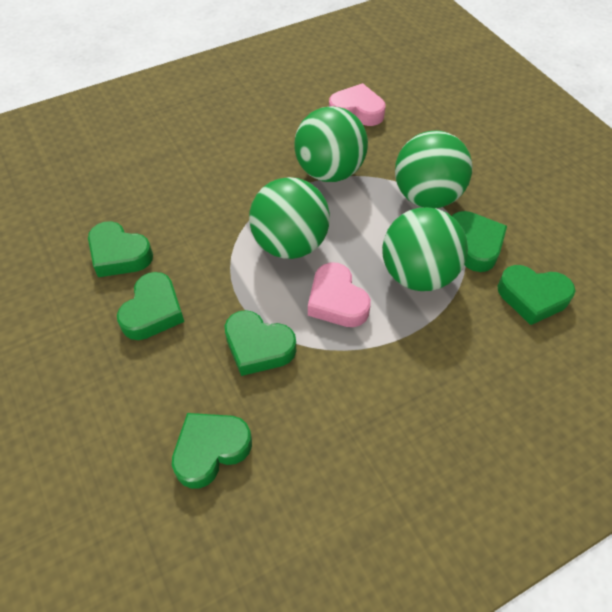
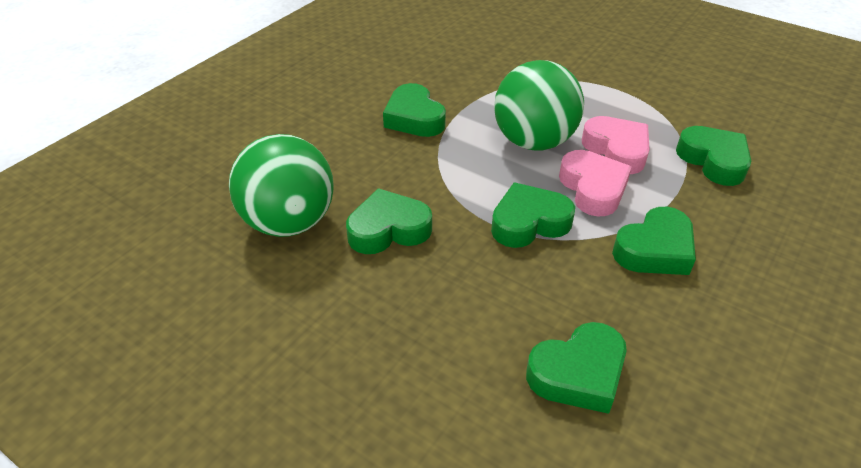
green ball: 4 -> 2

